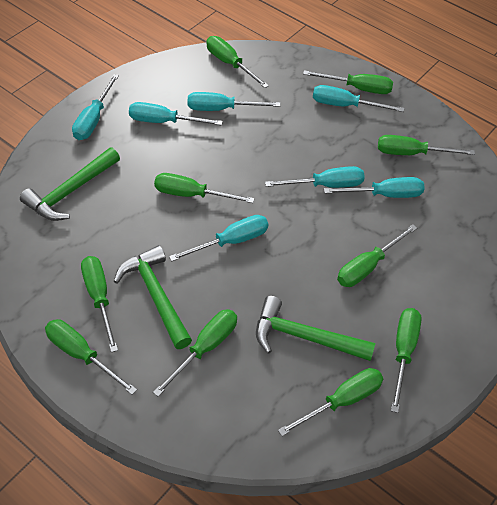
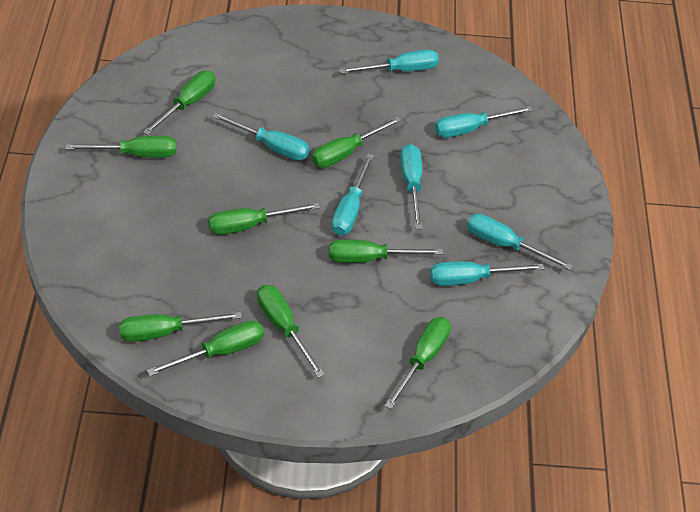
green hammer: 3 -> 0
green screwdriver: 10 -> 9

